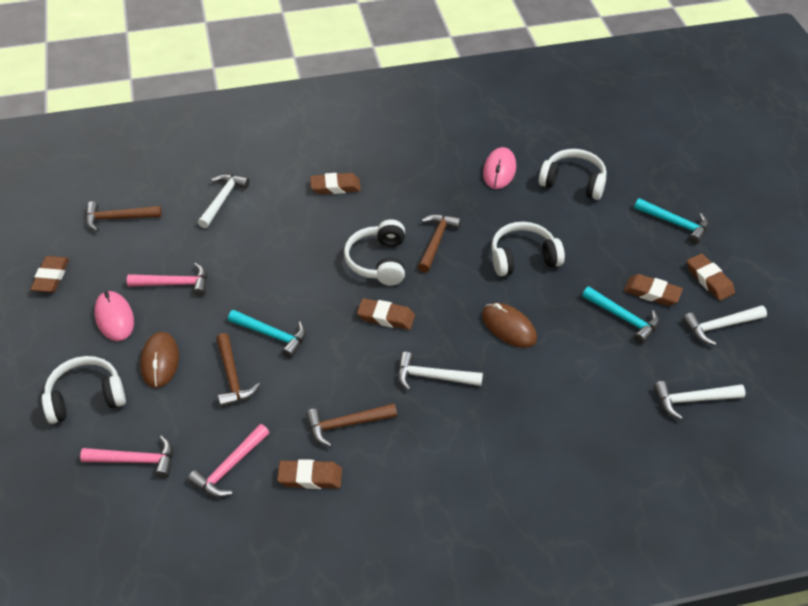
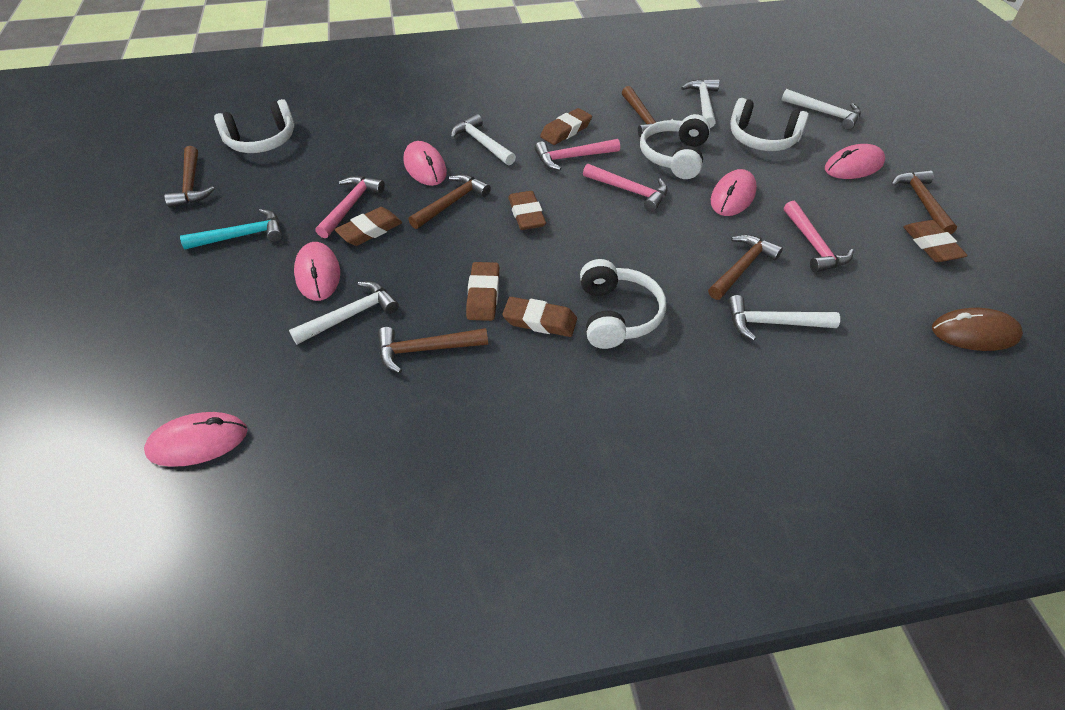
brown hammer: 4 -> 6
brown mouse: 2 -> 1
pink hammer: 3 -> 4
pink mouse: 2 -> 5
turquoise hammer: 3 -> 1
white hammer: 4 -> 5

